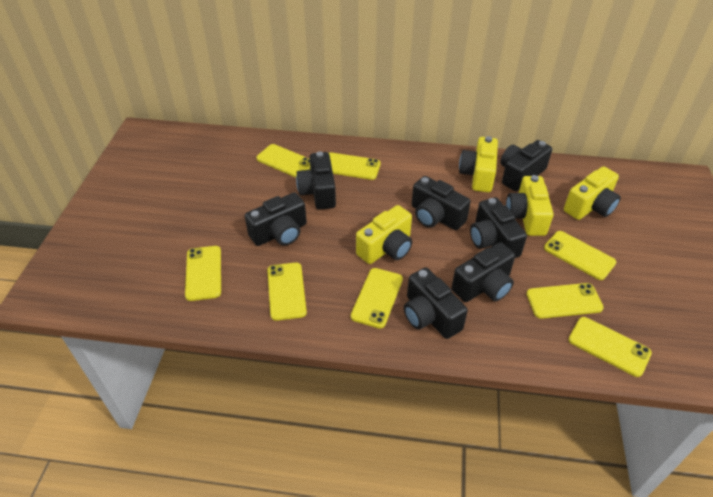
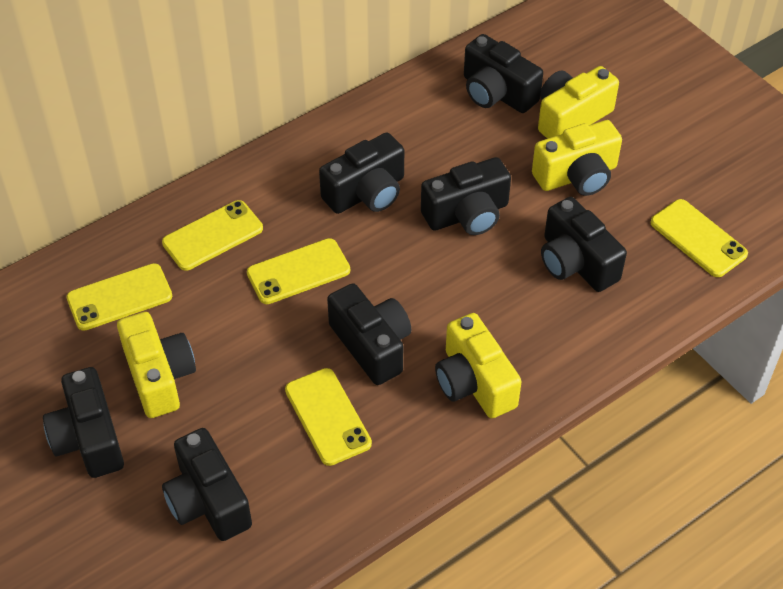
yellow phone: 8 -> 5

